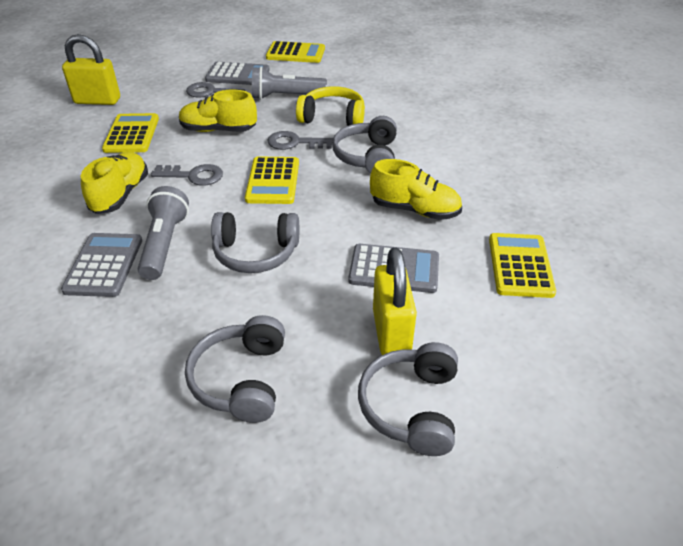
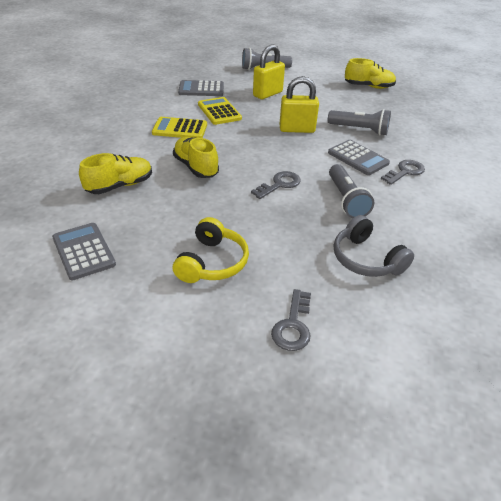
grey flashlight: 2 -> 3
grey headphones: 4 -> 1
yellow calculator: 4 -> 2

